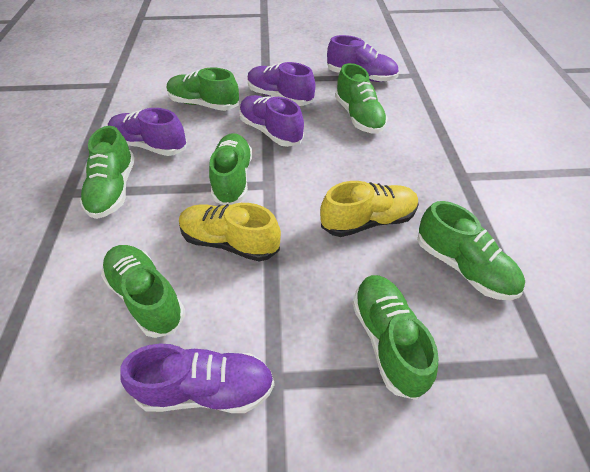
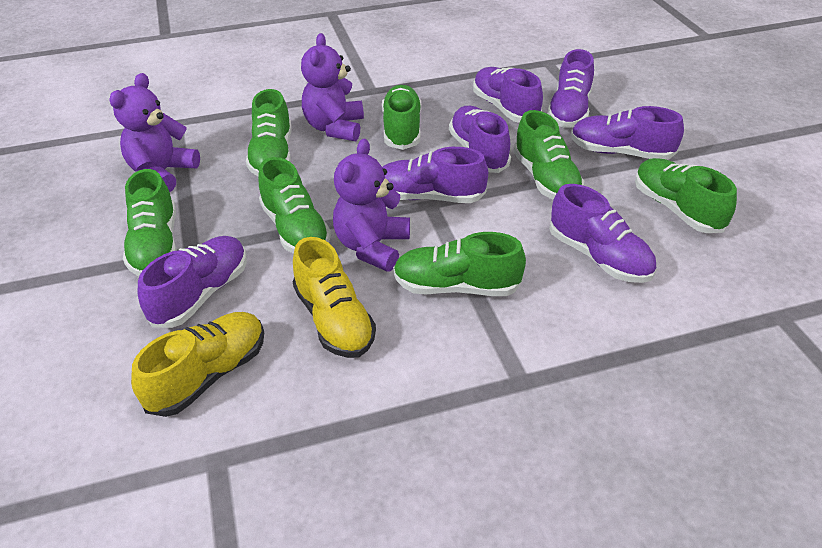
purple shoe: 5 -> 7
purple teddy bear: 0 -> 3

